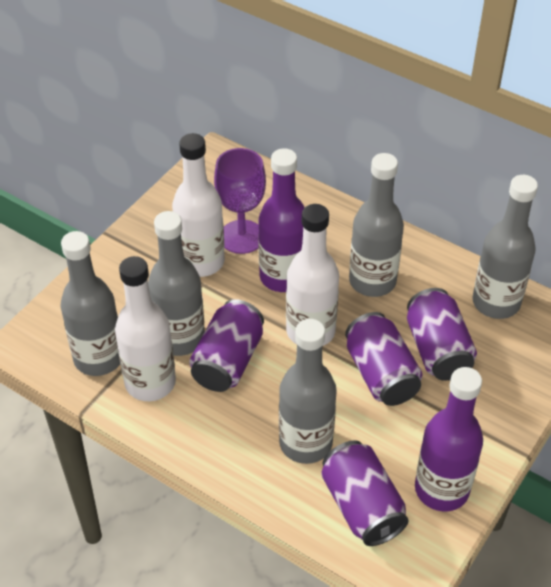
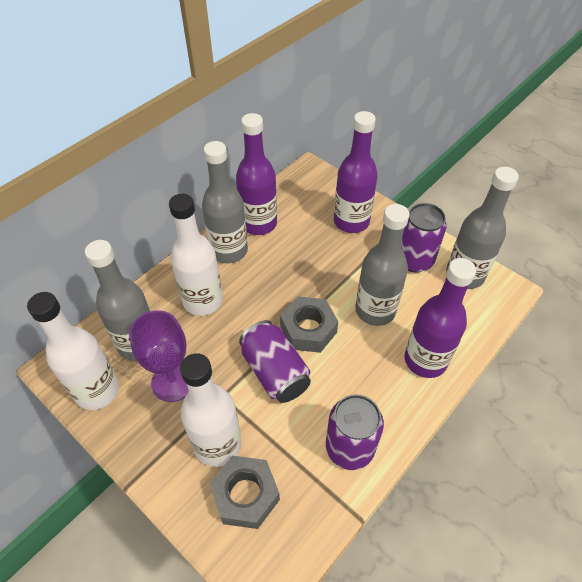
grey bottle: 5 -> 4
grey nut: 0 -> 2
purple bottle: 2 -> 3
purple can: 4 -> 3

